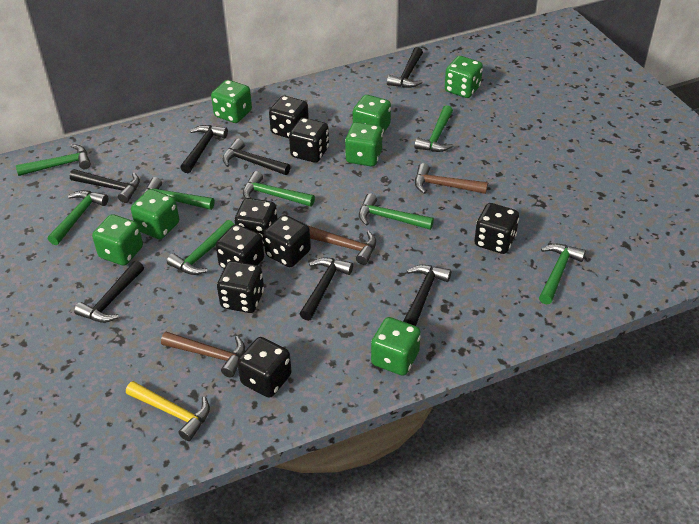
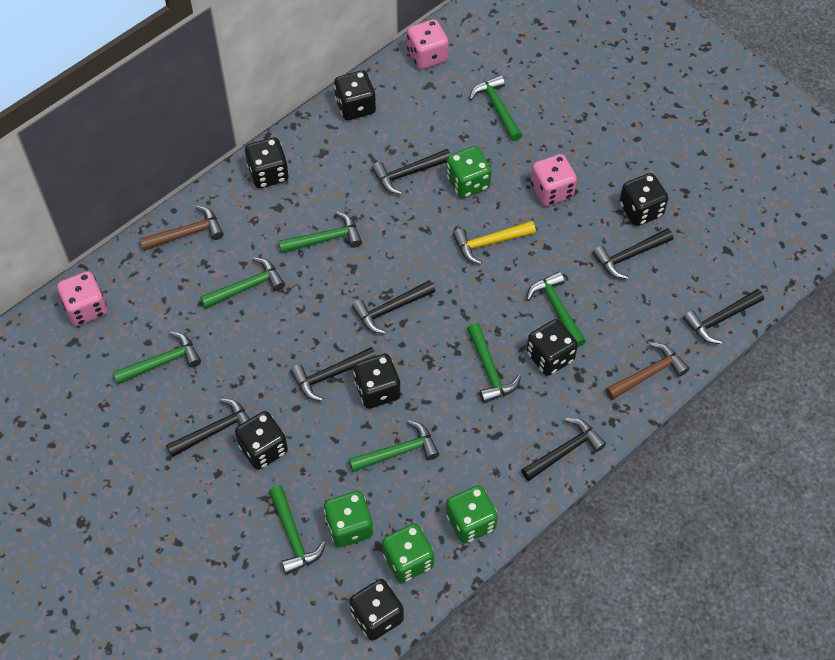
black dice: 8 -> 7
brown hammer: 3 -> 2
green dice: 7 -> 4
pink dice: 0 -> 3

